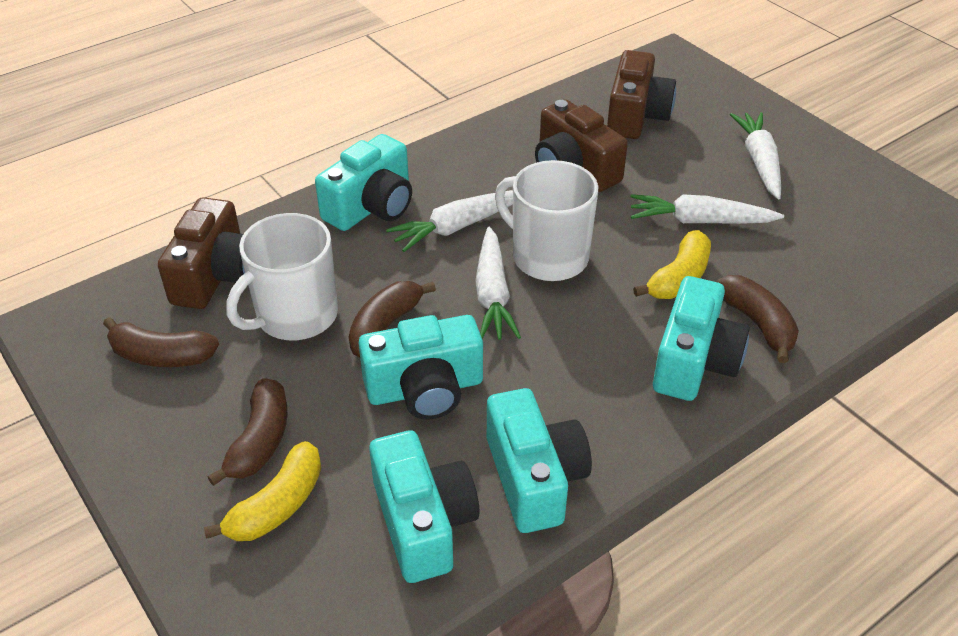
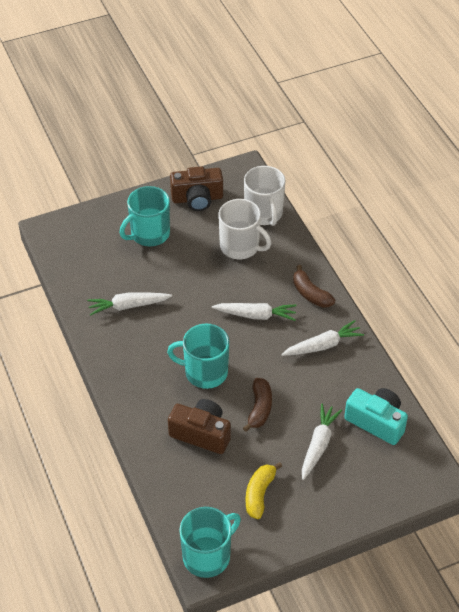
brown banana: 4 -> 2
brown camera: 3 -> 2
turquoise camera: 5 -> 1
turquoise mug: 0 -> 3
yellow banana: 2 -> 1

